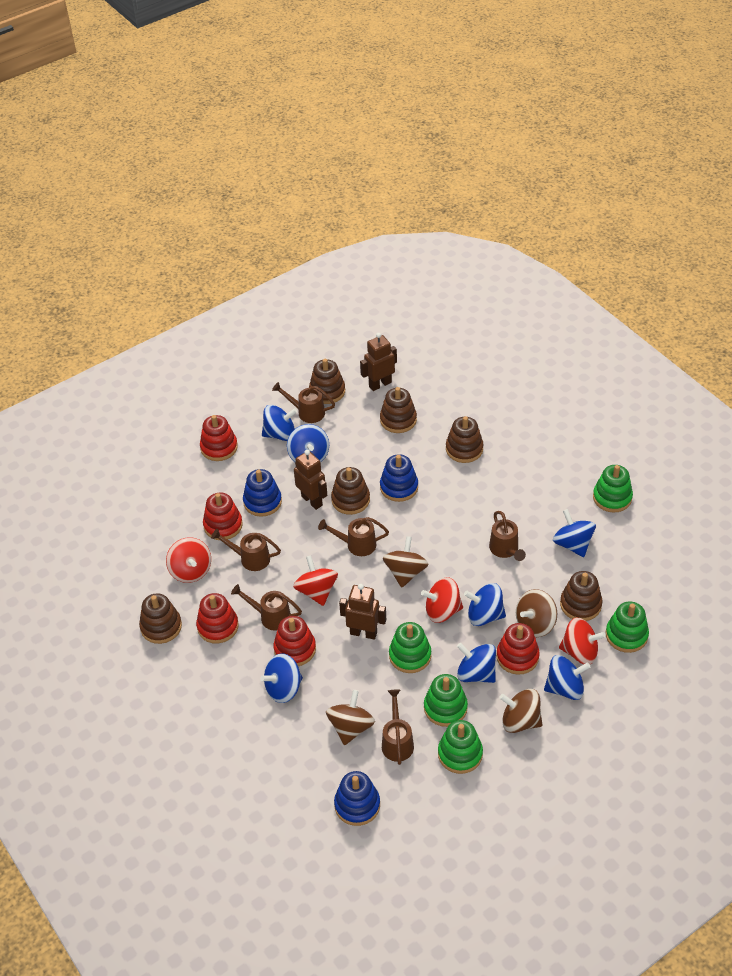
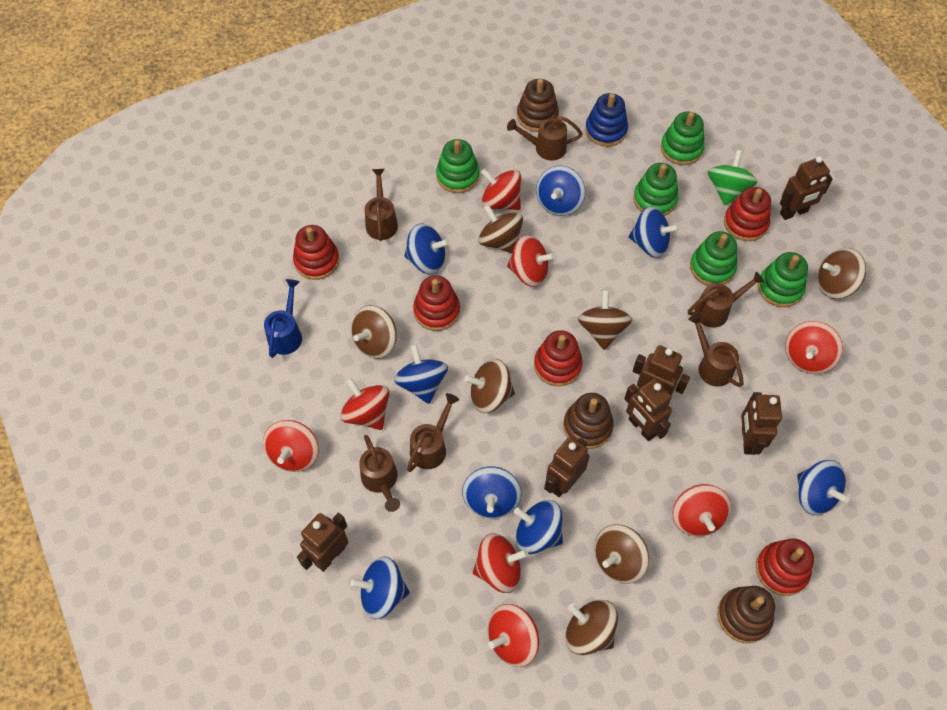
blue spinning top: 7 -> 8
blue stacking toy: 3 -> 1
blue watering can: 0 -> 1
brown robot: 3 -> 6
brown spinning top: 4 -> 7
brown stacking toy: 6 -> 3
green spinning top: 0 -> 1
red spinning top: 4 -> 8

